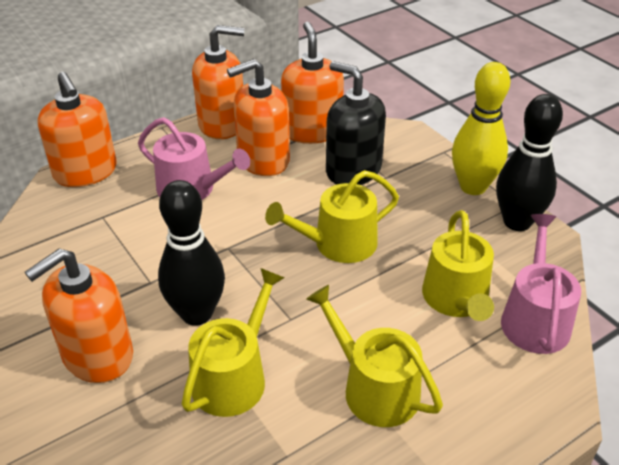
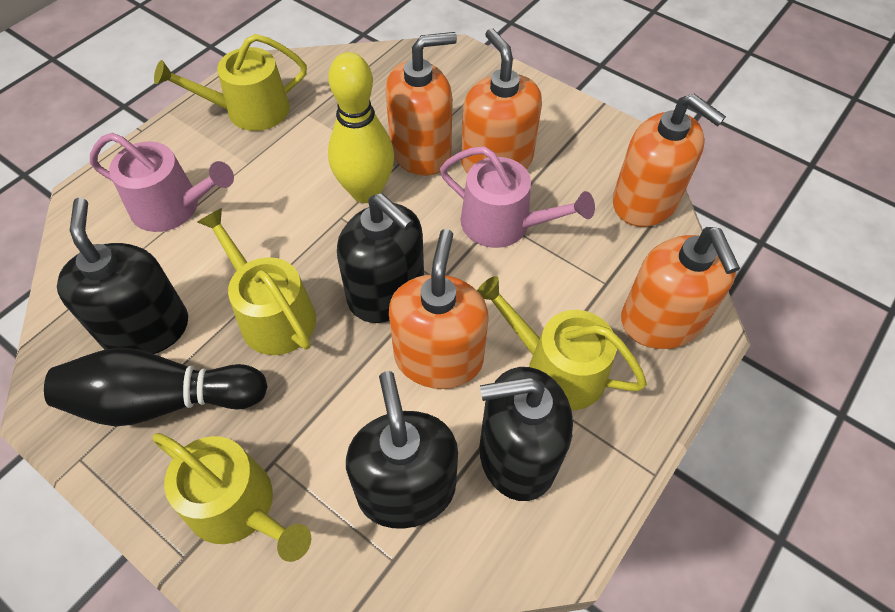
black bowling pin: 2 -> 1
black soap dispenser: 1 -> 4

